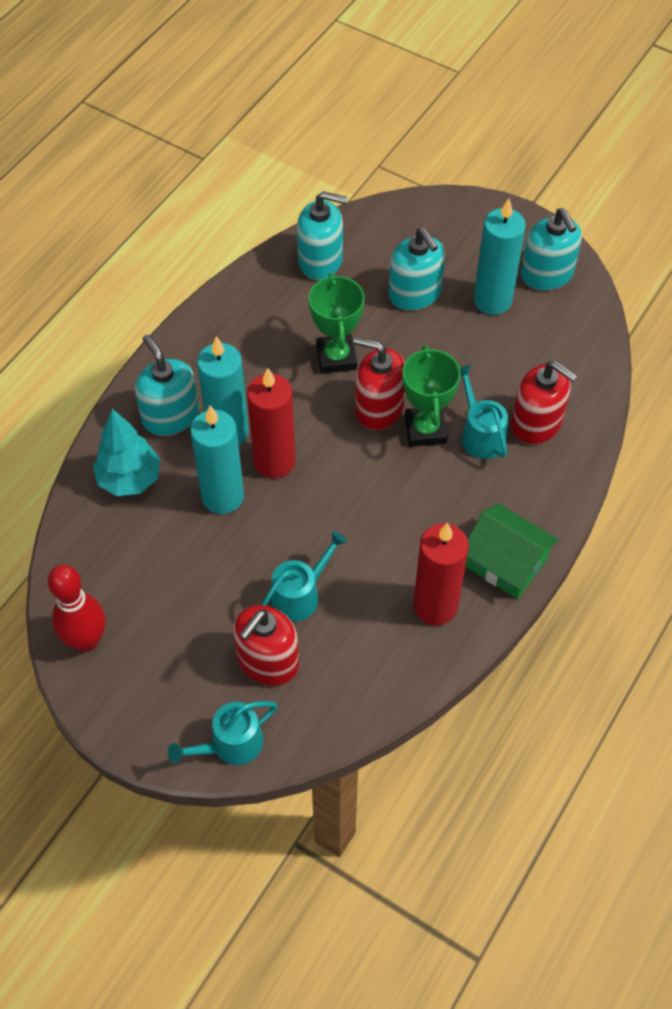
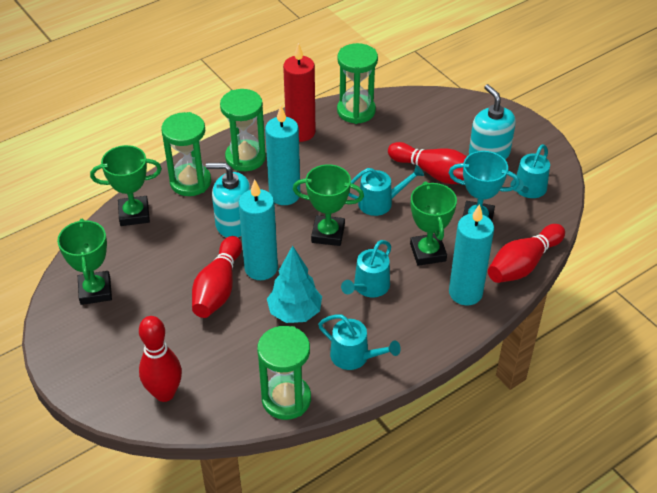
green hourglass: 0 -> 4
green house: 1 -> 0
green trophy: 2 -> 4
red bowling pin: 1 -> 4
red candle: 2 -> 1
red soap dispenser: 3 -> 0
turquoise soap dispenser: 4 -> 2
turquoise trophy: 0 -> 1
turquoise watering can: 3 -> 4

